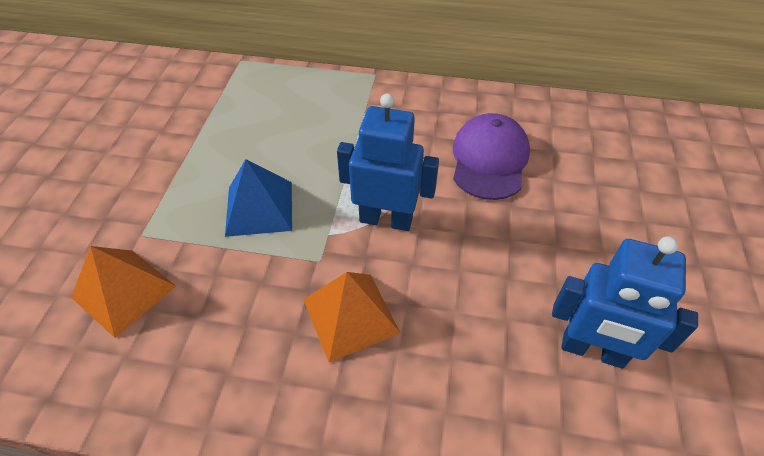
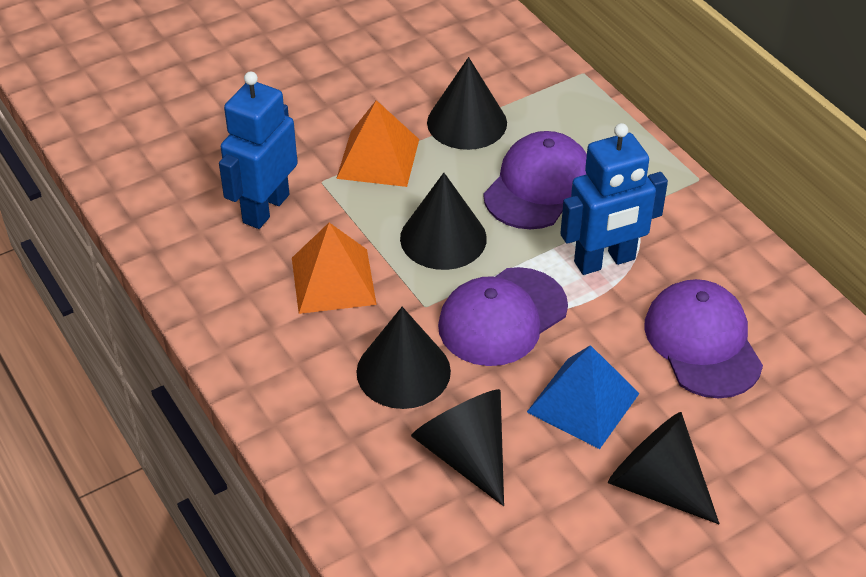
black cone: 0 -> 5
purple cap: 1 -> 3

